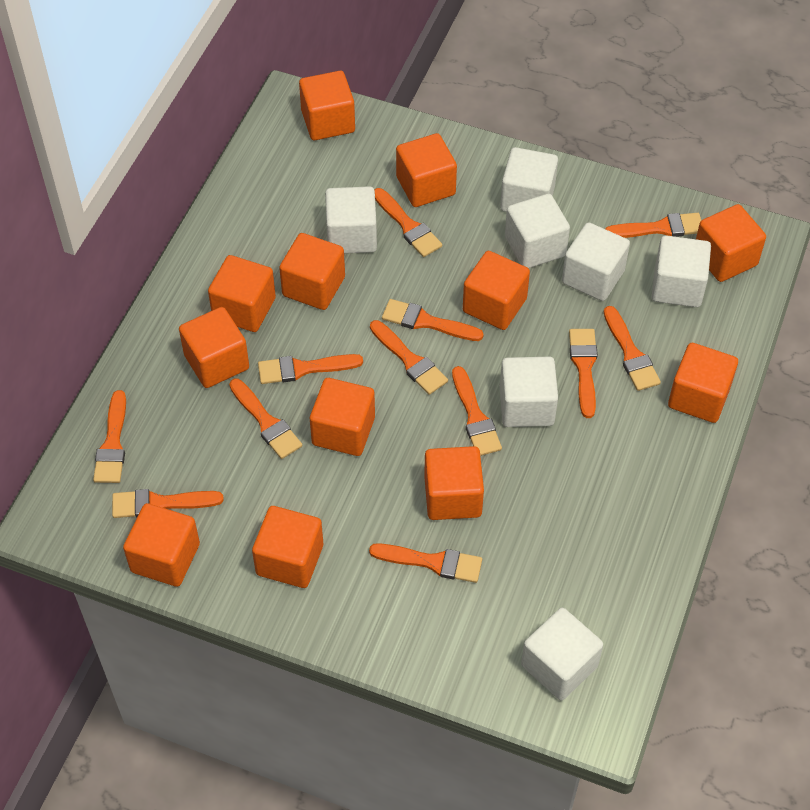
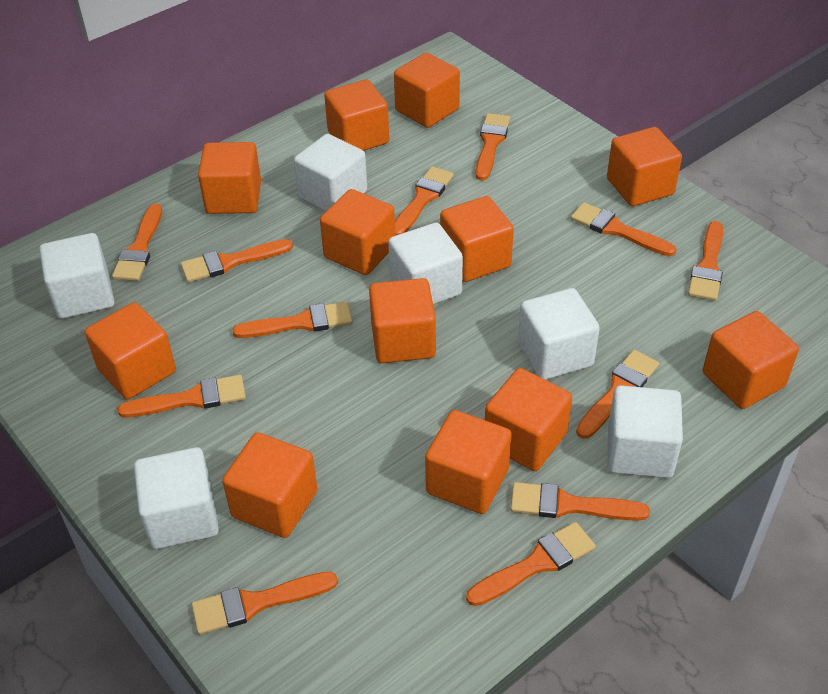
white cube: 7 -> 6

